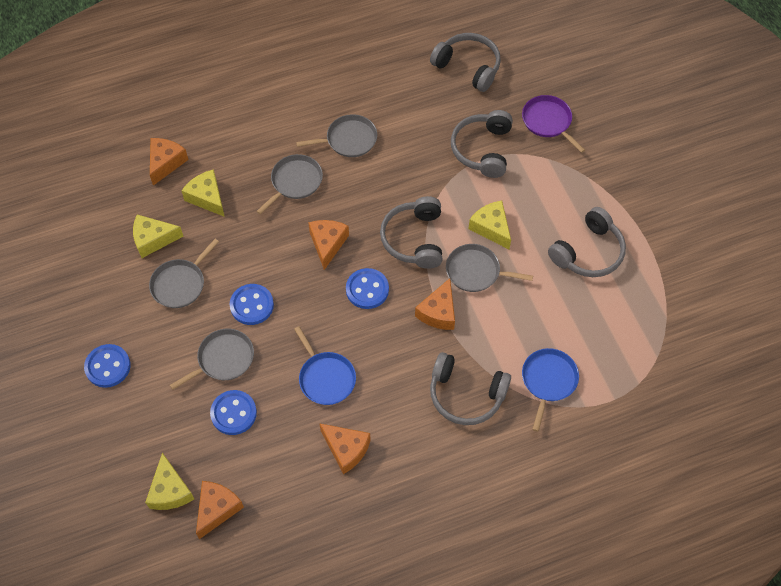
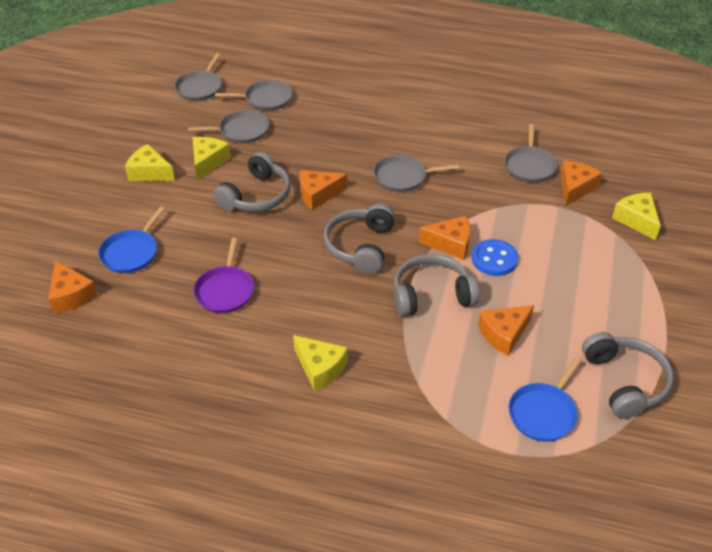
blue button: 4 -> 1
grey headphones: 5 -> 4

